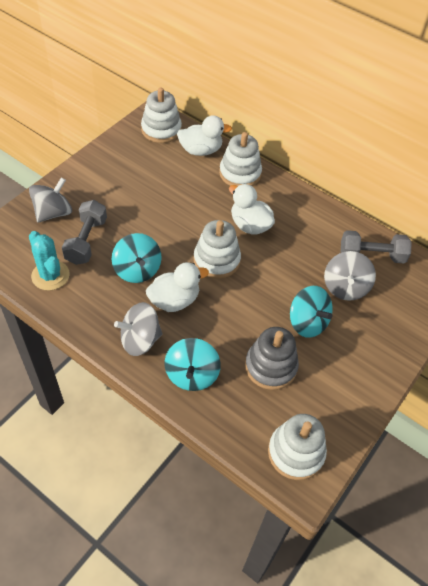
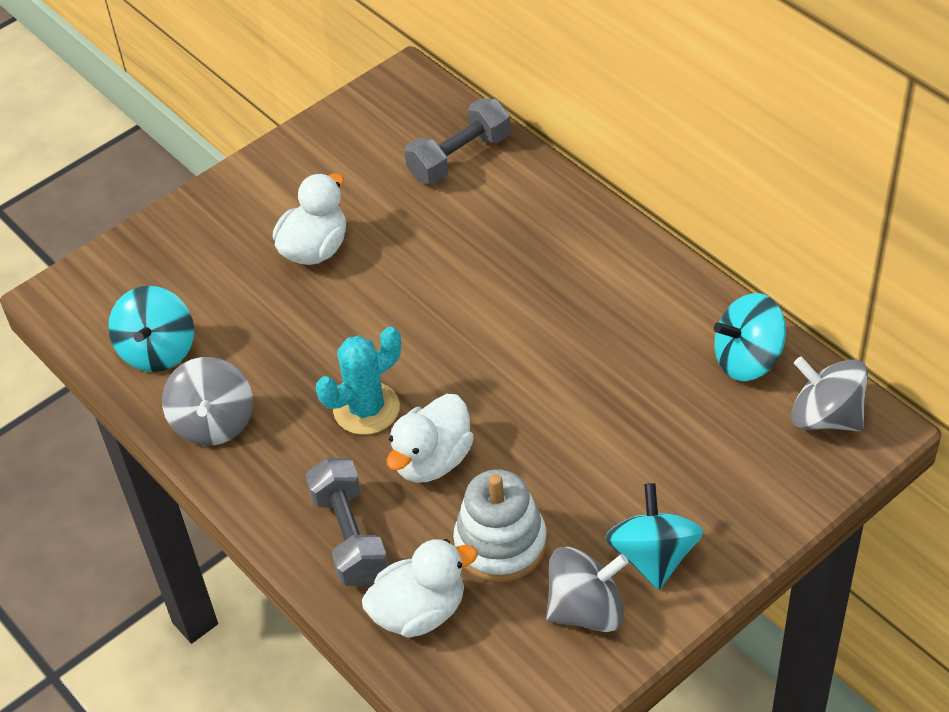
grey stacking toy: 1 -> 0
white stacking toy: 4 -> 1

